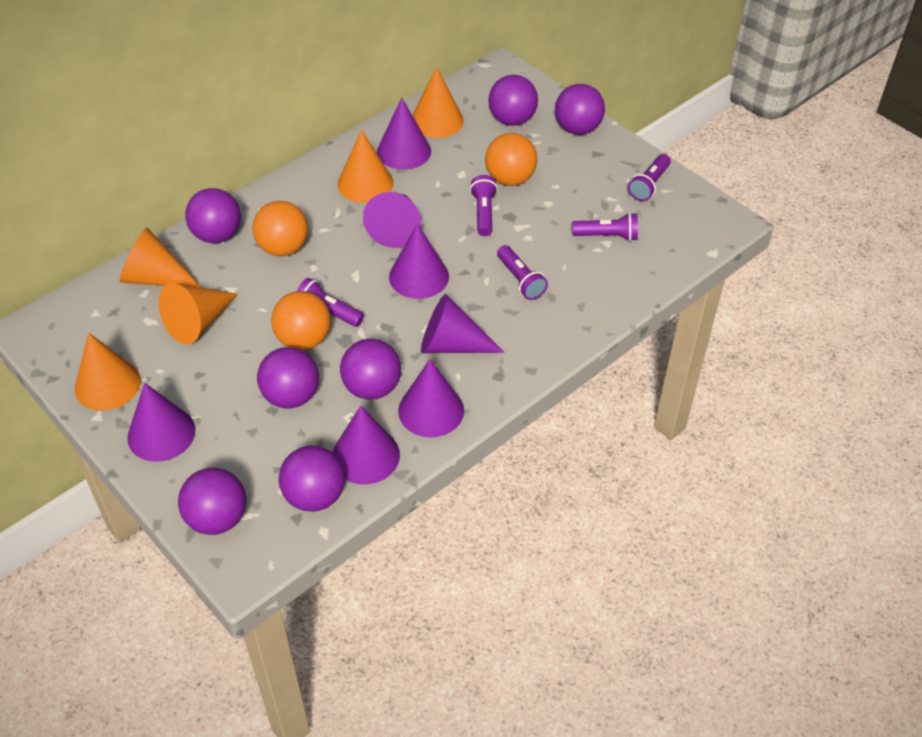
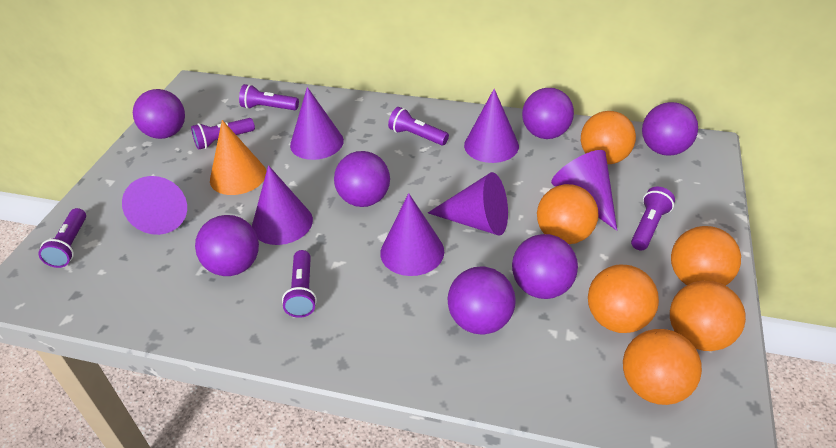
orange ball: 3 -> 6
orange cone: 5 -> 1
purple flashlight: 5 -> 6

